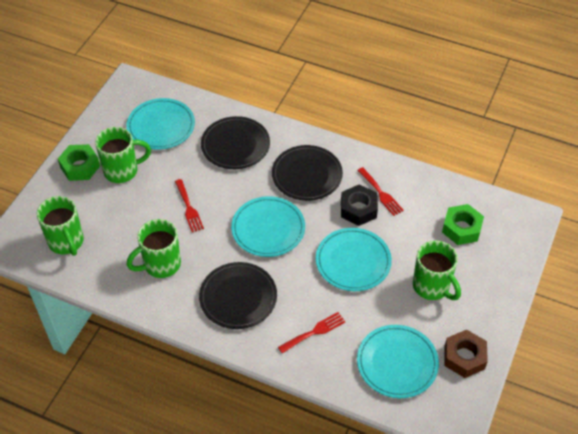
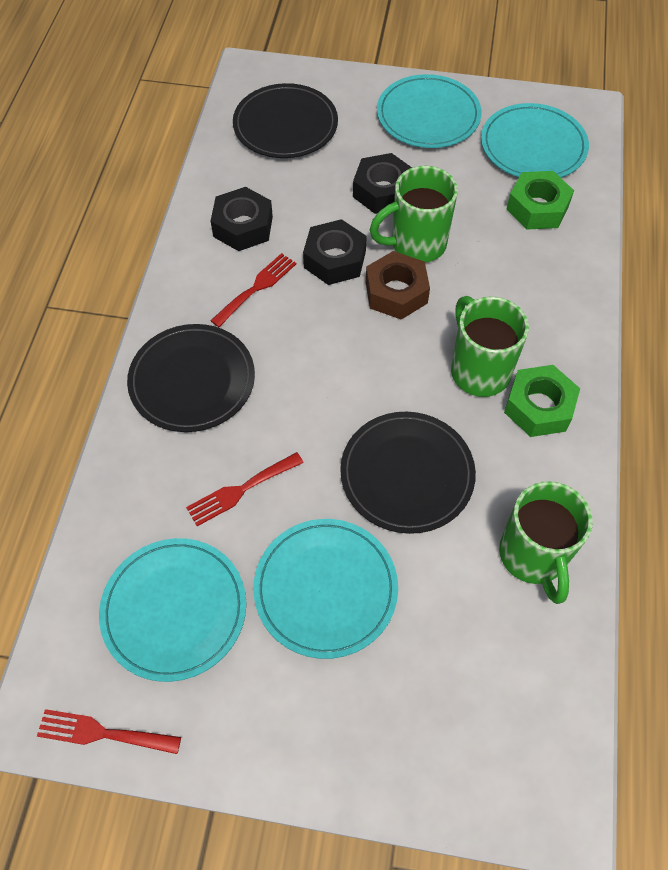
black nut: 1 -> 3
green mug: 4 -> 3

